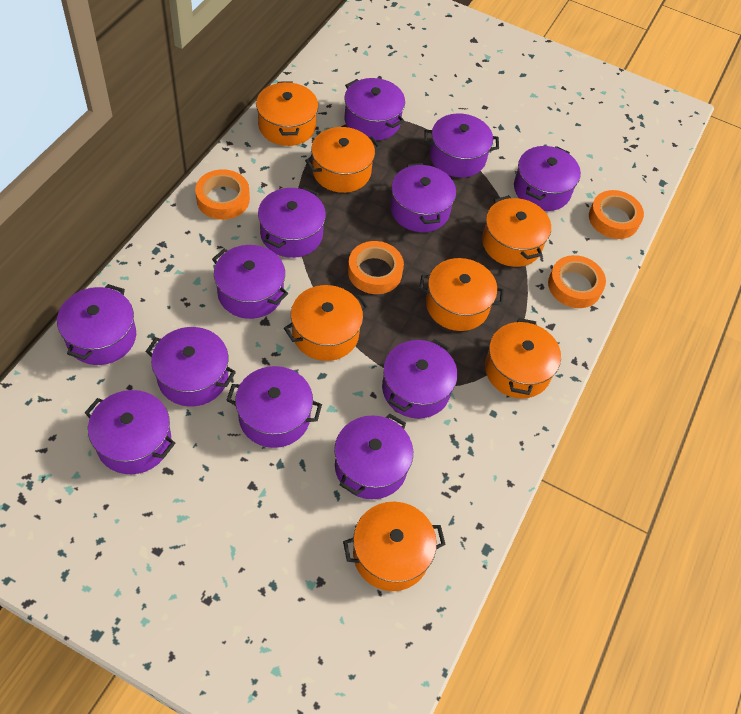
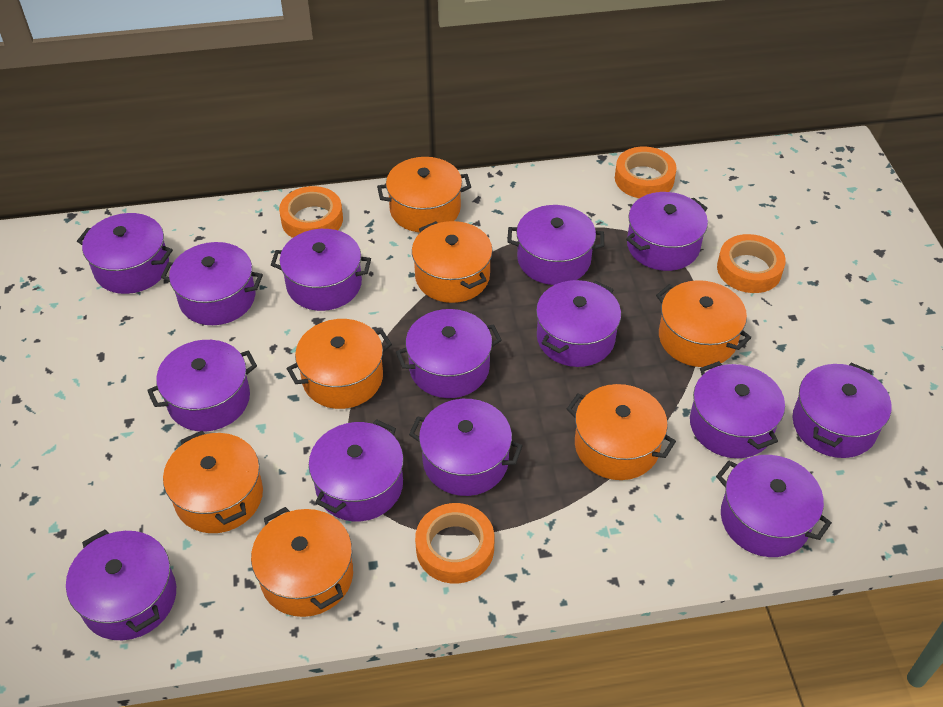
purple pot: 12 -> 14

